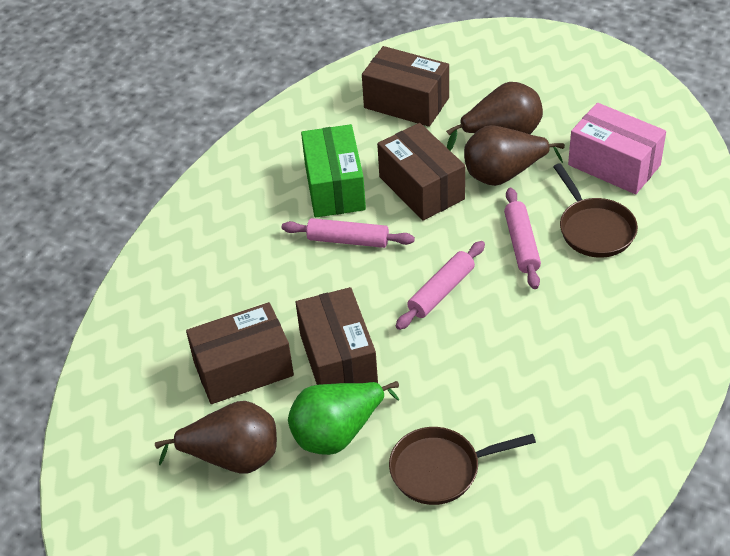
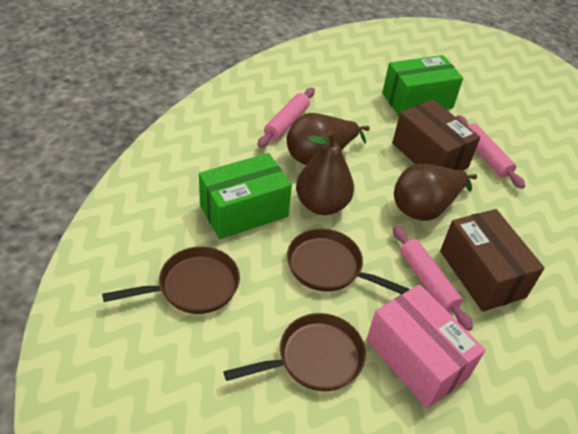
brown box: 4 -> 2
brown pan: 2 -> 3
green box: 1 -> 2
green pear: 1 -> 0

